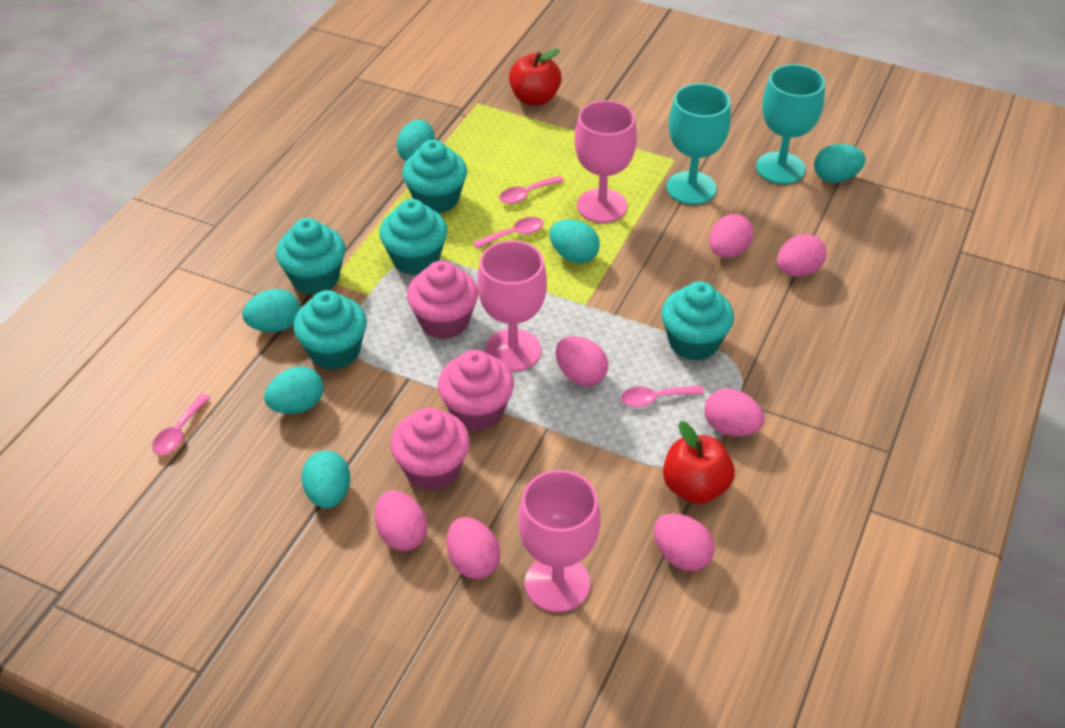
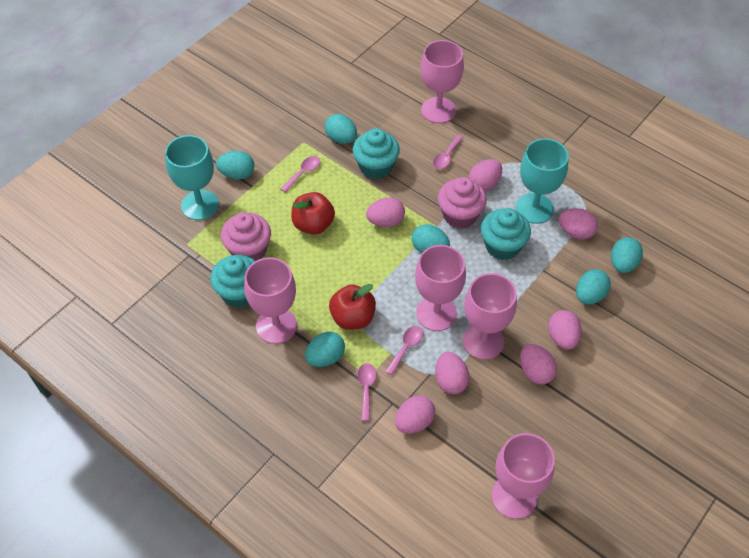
pink cupcake: 3 -> 2
pink goblet: 3 -> 5
turquoise cupcake: 5 -> 3

